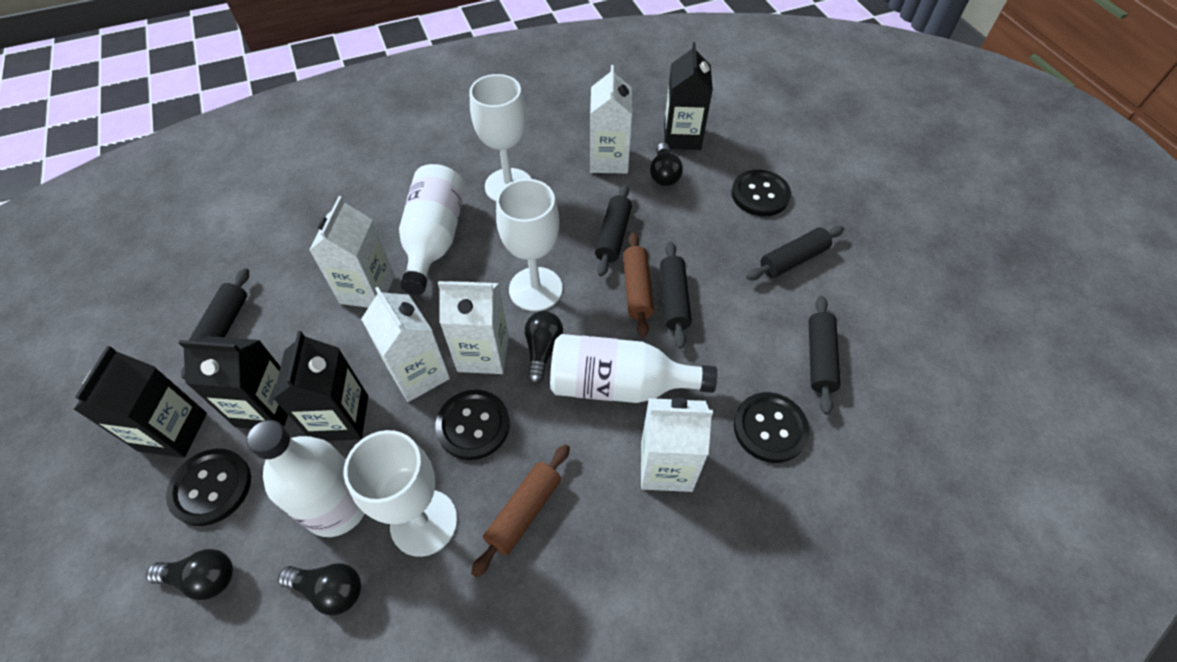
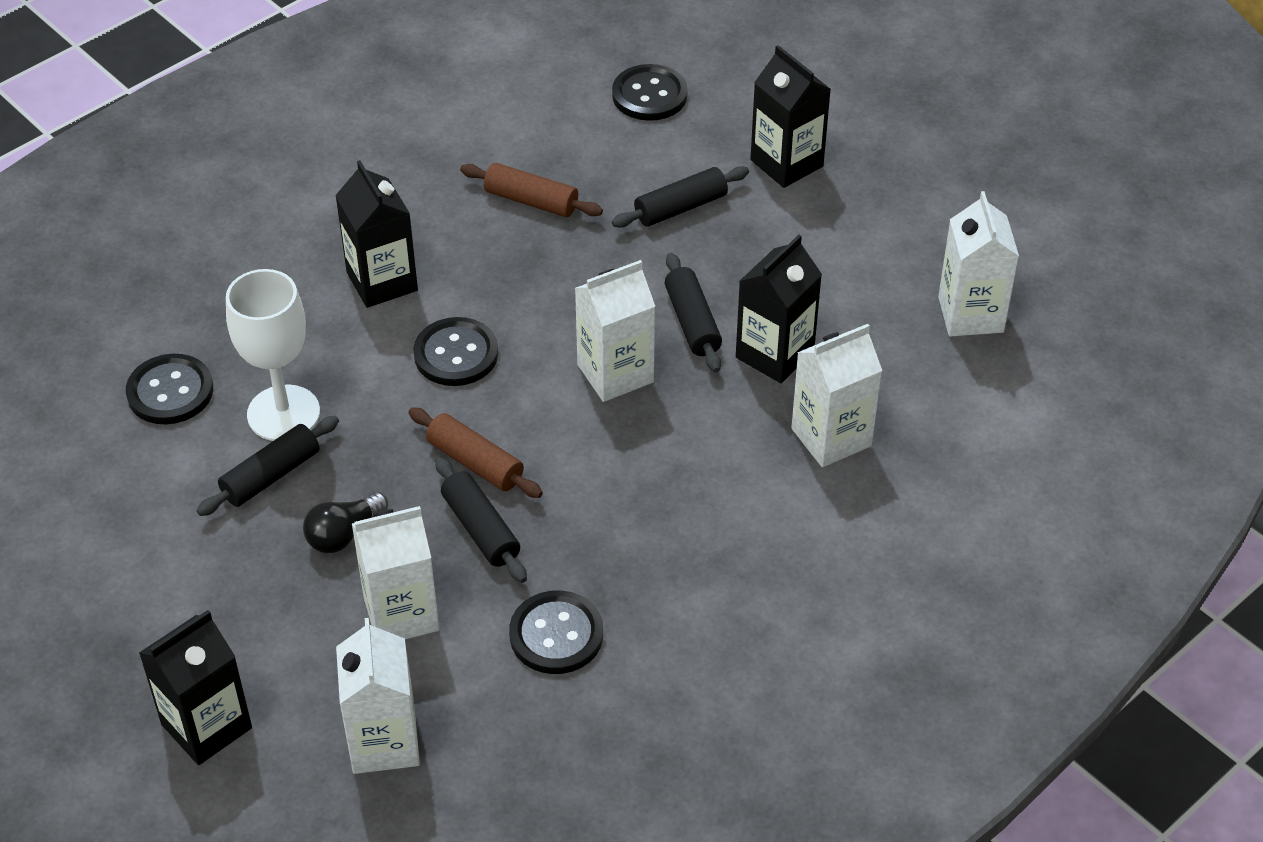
black light bulb: 4 -> 1
black rolling pin: 5 -> 4
white bottle: 3 -> 0
white goblet: 3 -> 1

